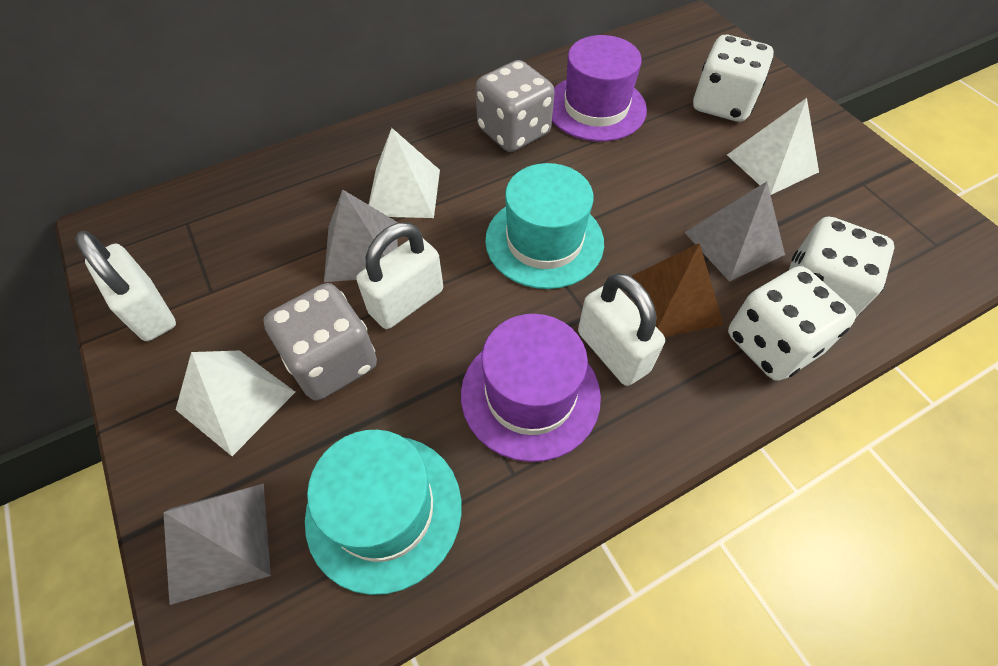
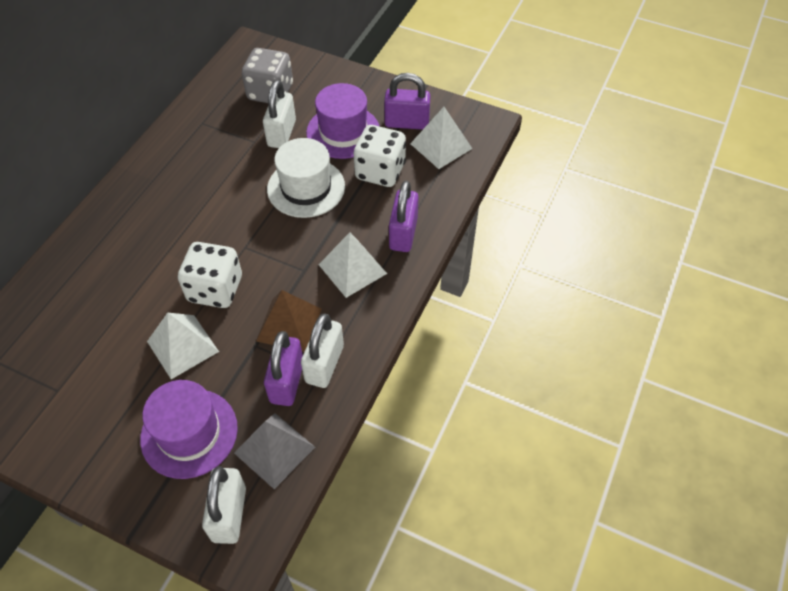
grey dice: 2 -> 1
grey pyramid: 3 -> 1
purple padlock: 0 -> 3
turquoise hat: 2 -> 0
white dice: 3 -> 2
white hat: 0 -> 1

